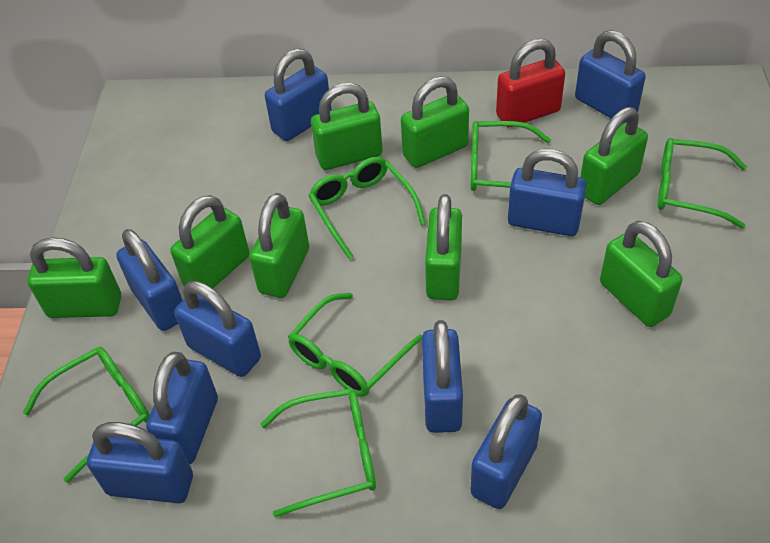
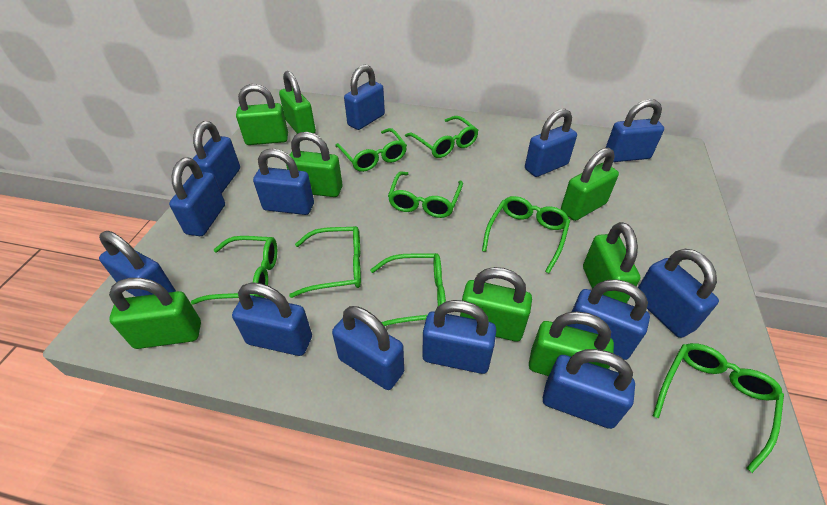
blue padlock: 9 -> 13
green glasses: 6 -> 8
red padlock: 1 -> 0

